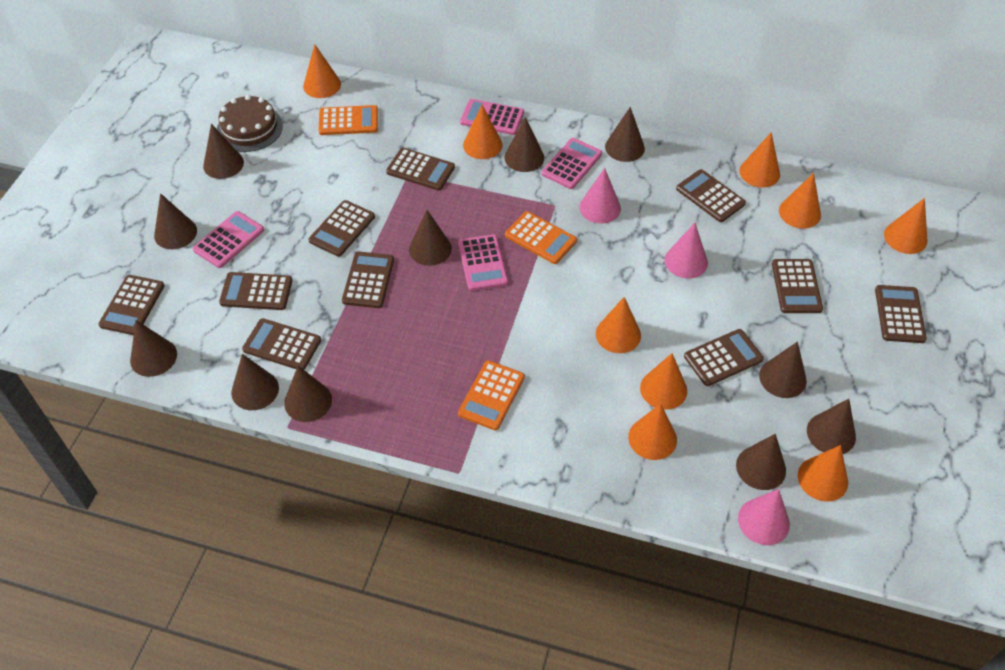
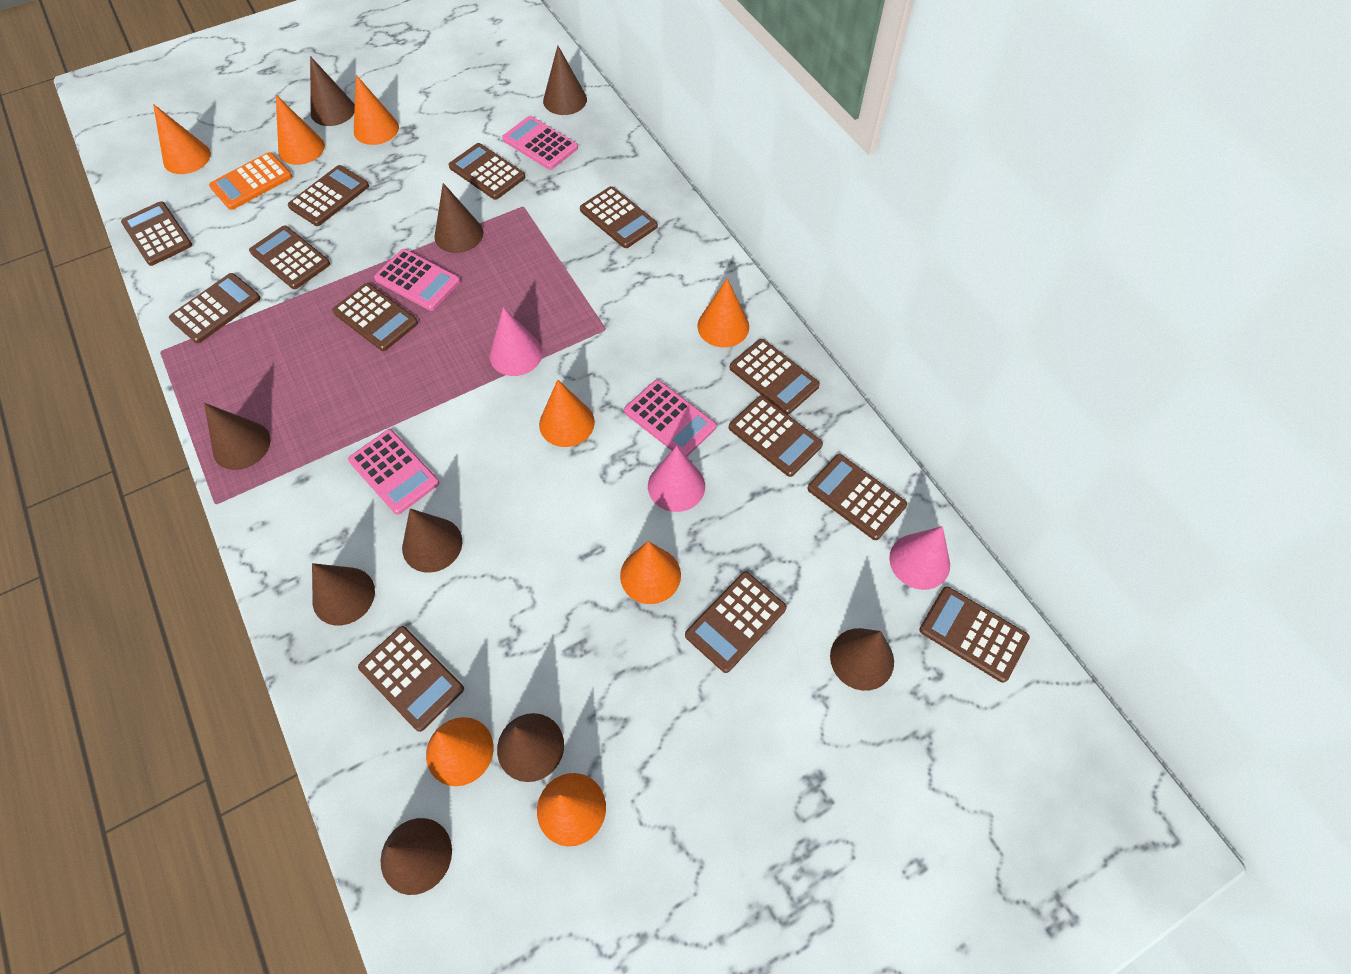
brown cake: 1 -> 0
brown calculator: 10 -> 13
brown cone: 11 -> 9
orange calculator: 3 -> 1
orange cone: 9 -> 8

